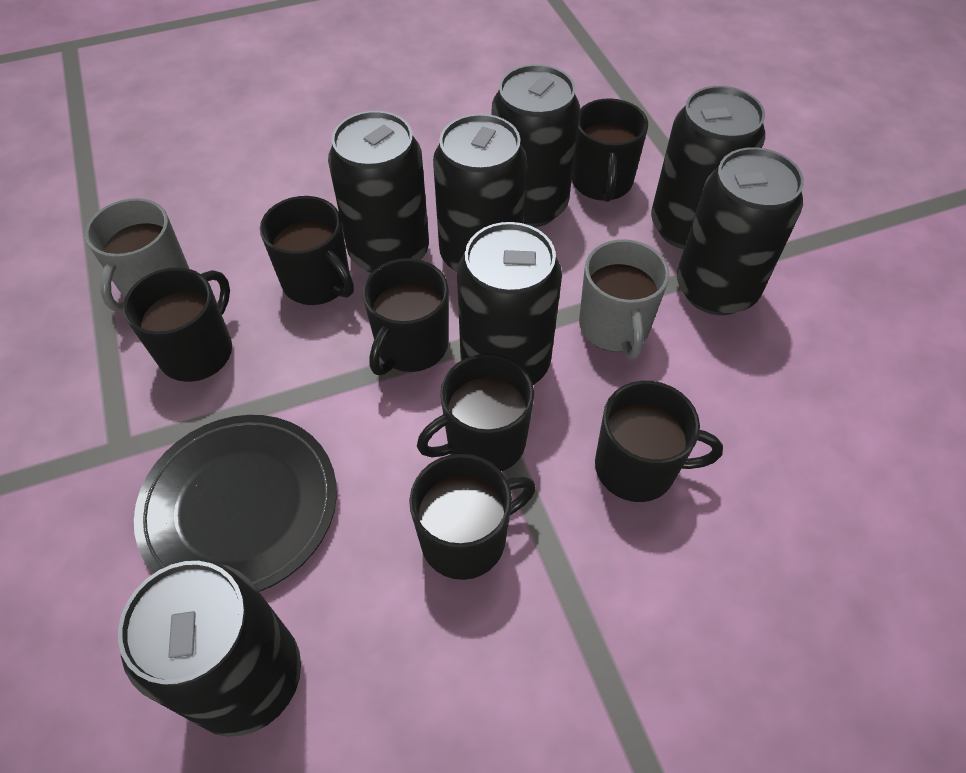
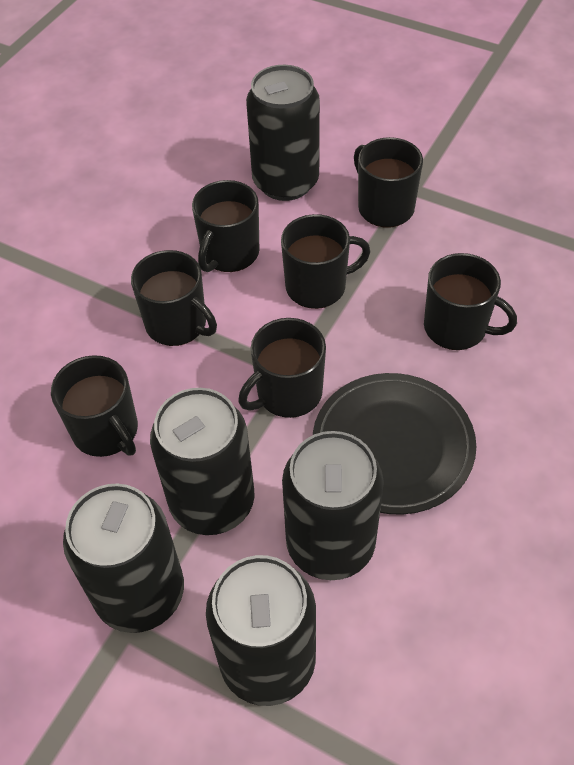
black can: 7 -> 5
grey mug: 2 -> 0

